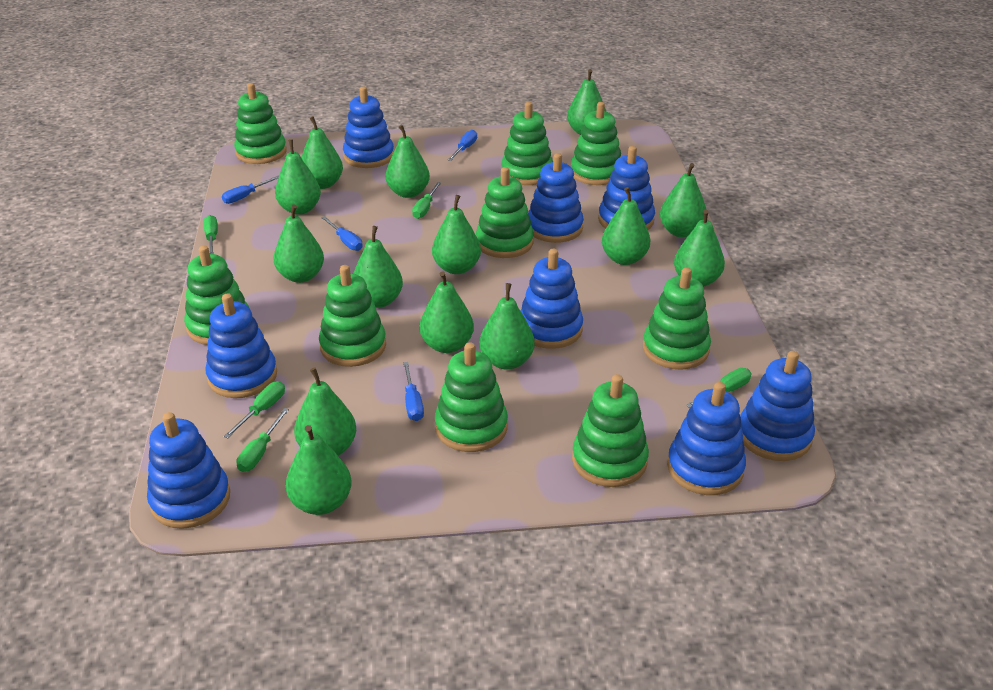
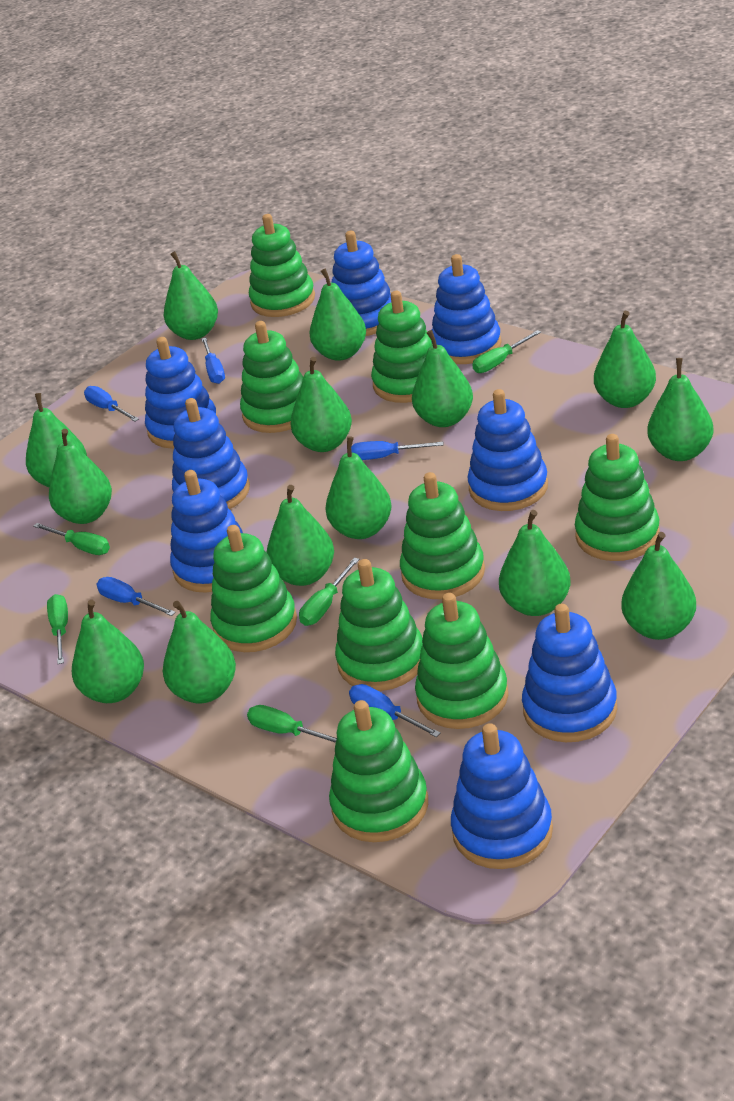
blue screwdriver: 4 -> 5

